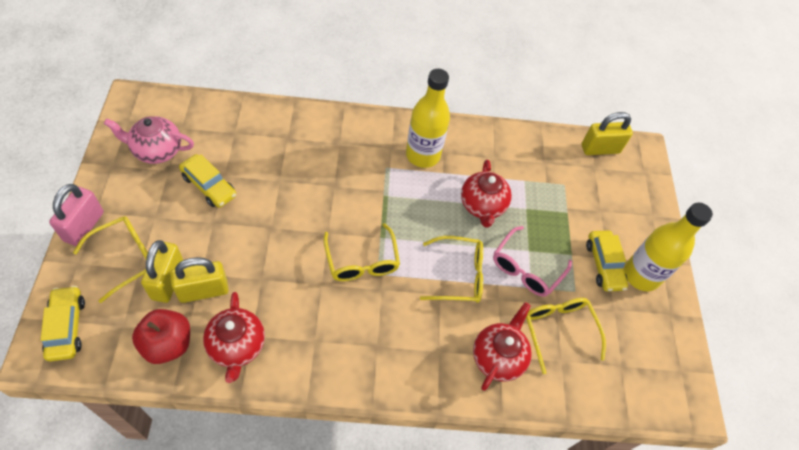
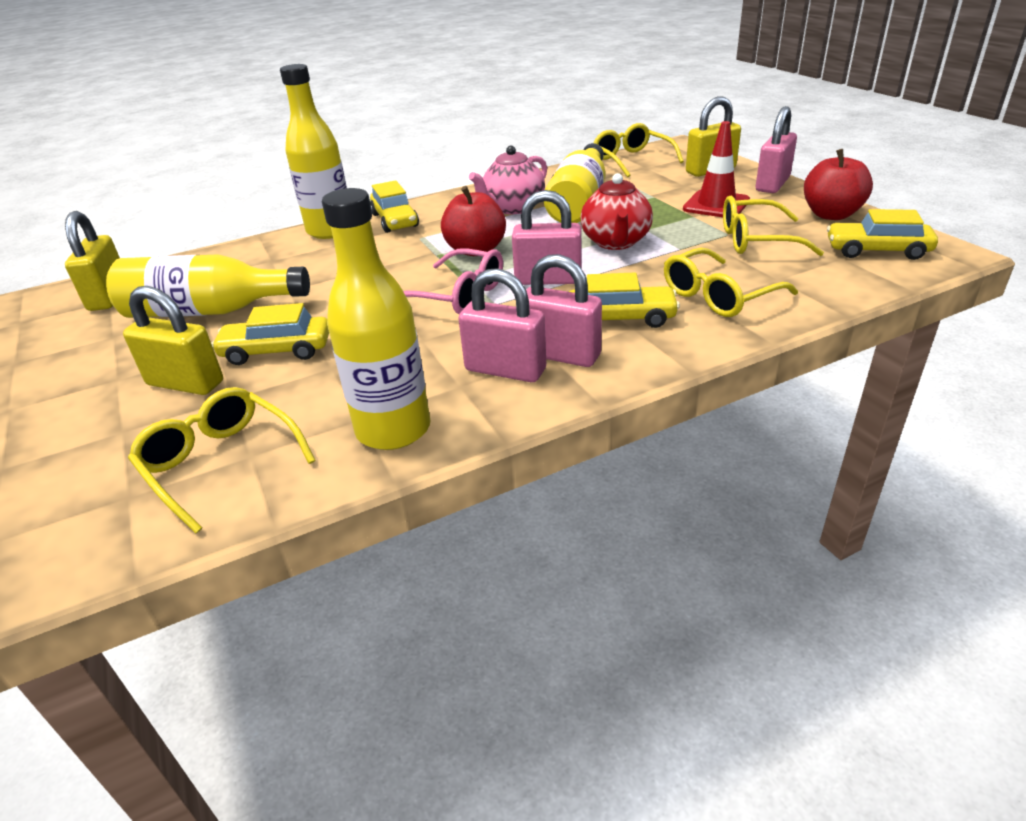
pink padlock: 1 -> 4
red apple: 1 -> 2
red teapot: 3 -> 1
red traffic cone: 0 -> 1
yellow bottle: 2 -> 4
yellow car: 3 -> 4

